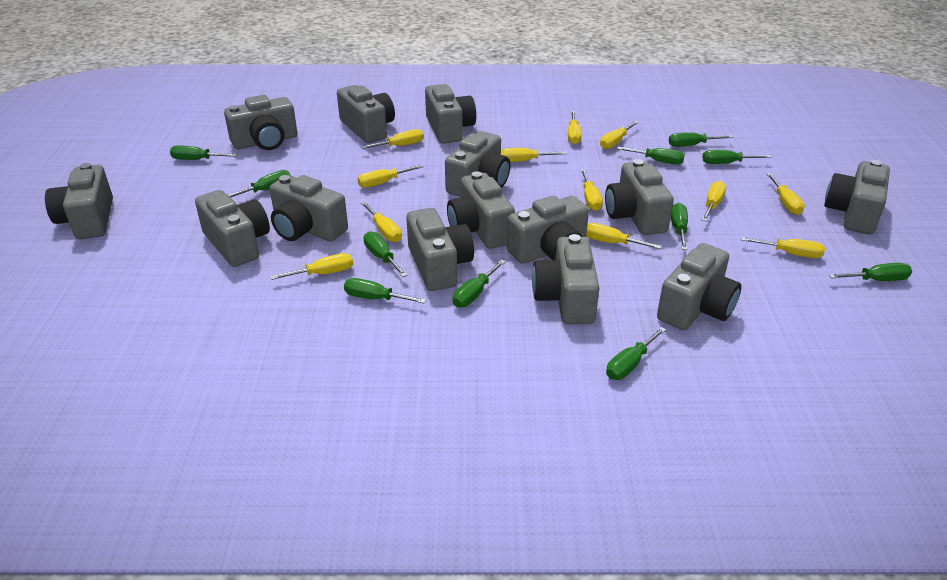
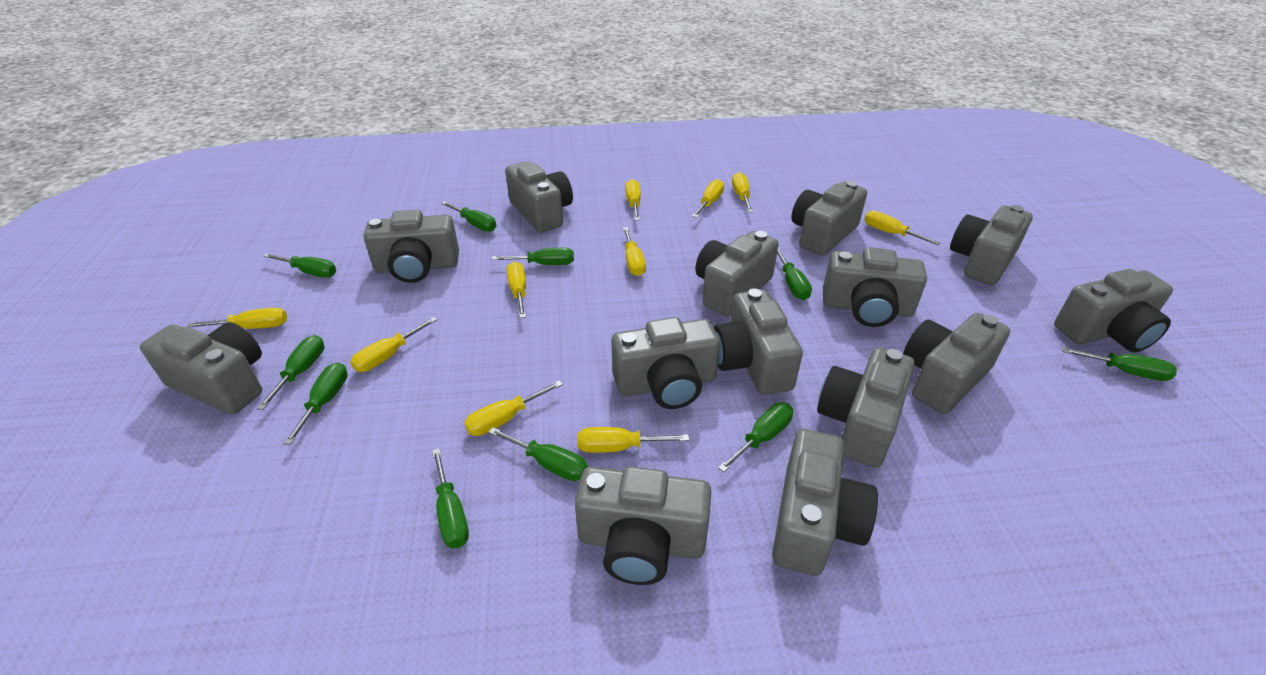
green screwdriver: 11 -> 10
yellow screwdriver: 12 -> 10

